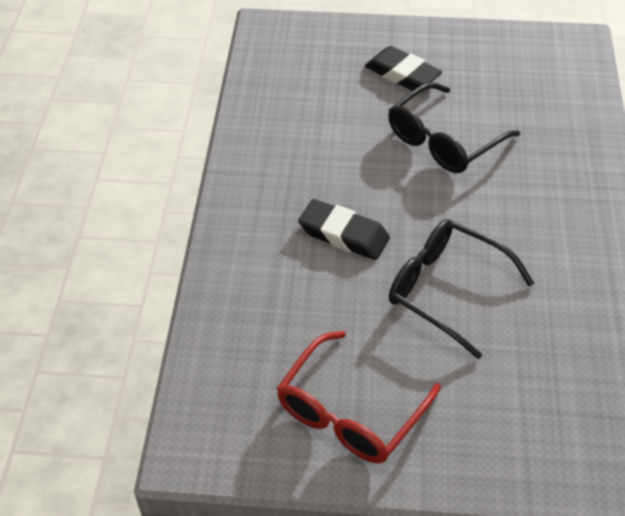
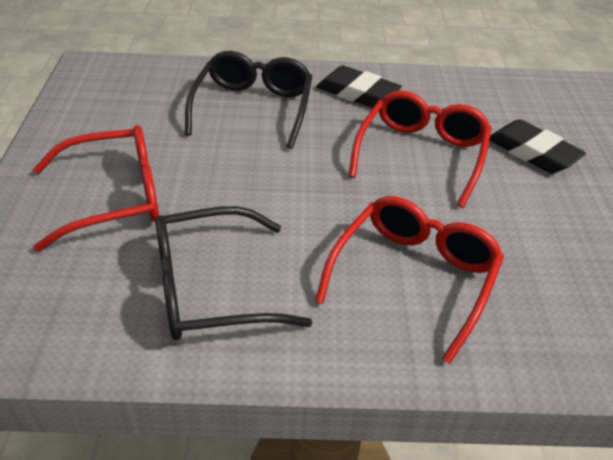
red glasses: 1 -> 3

